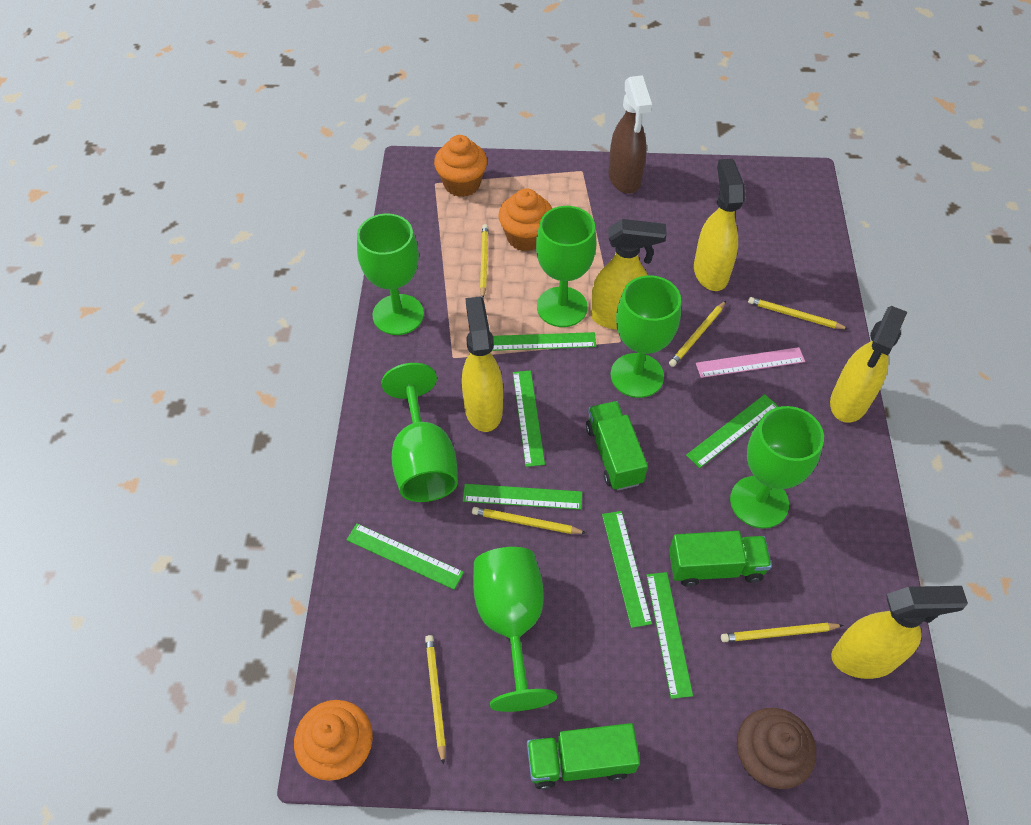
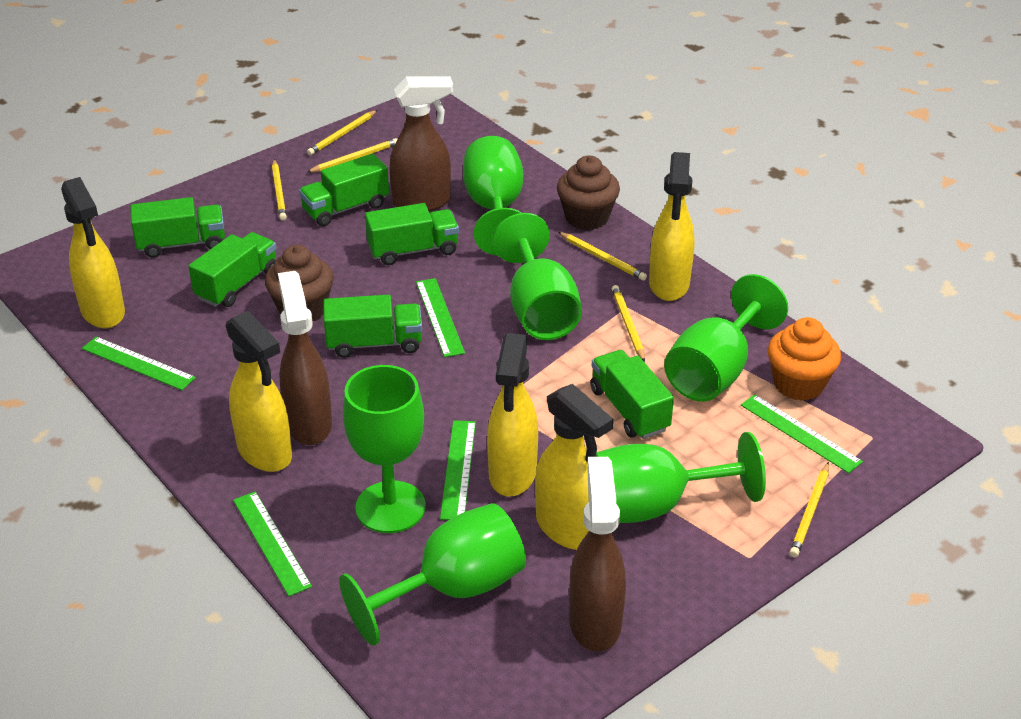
brown cupcake: 1 -> 2
brown spray bottle: 1 -> 3
green ruler: 7 -> 5
green truck: 3 -> 6
orange cupcake: 3 -> 1
pink ruler: 1 -> 0

